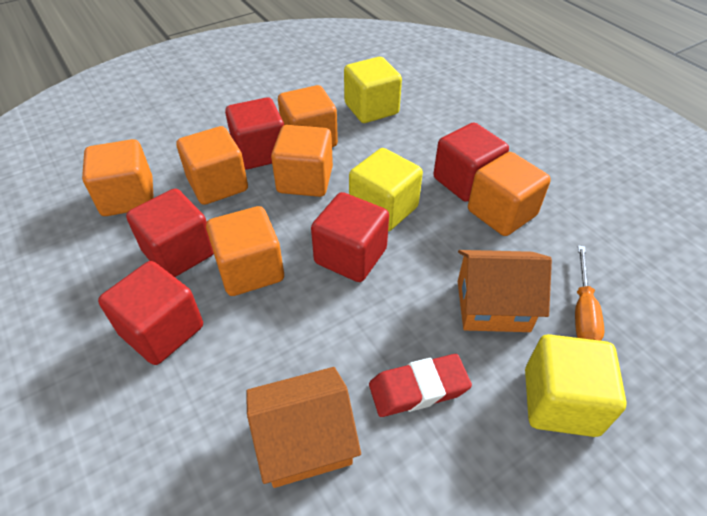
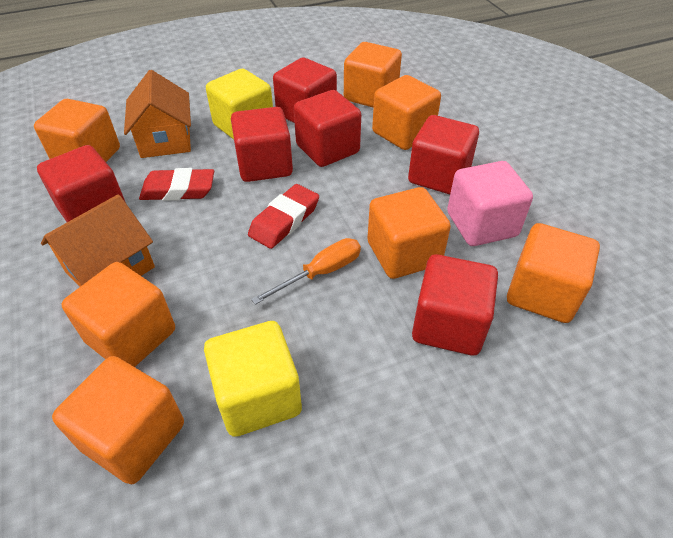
orange cube: 6 -> 7
pink cube: 0 -> 1
red cube: 5 -> 6
red eraser: 1 -> 2
yellow cube: 3 -> 2

